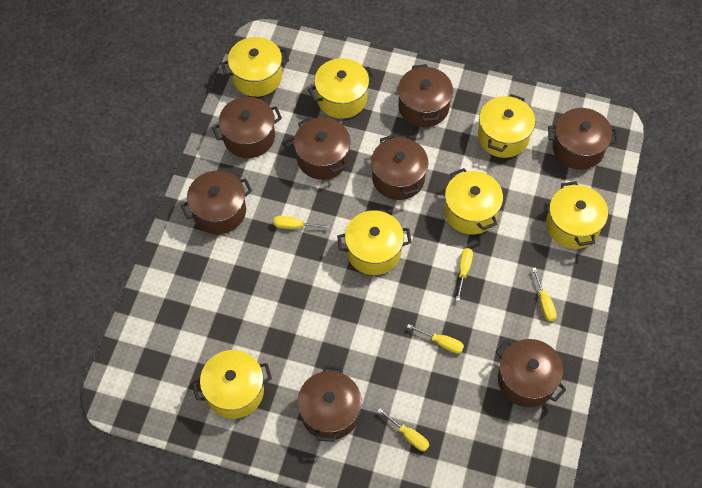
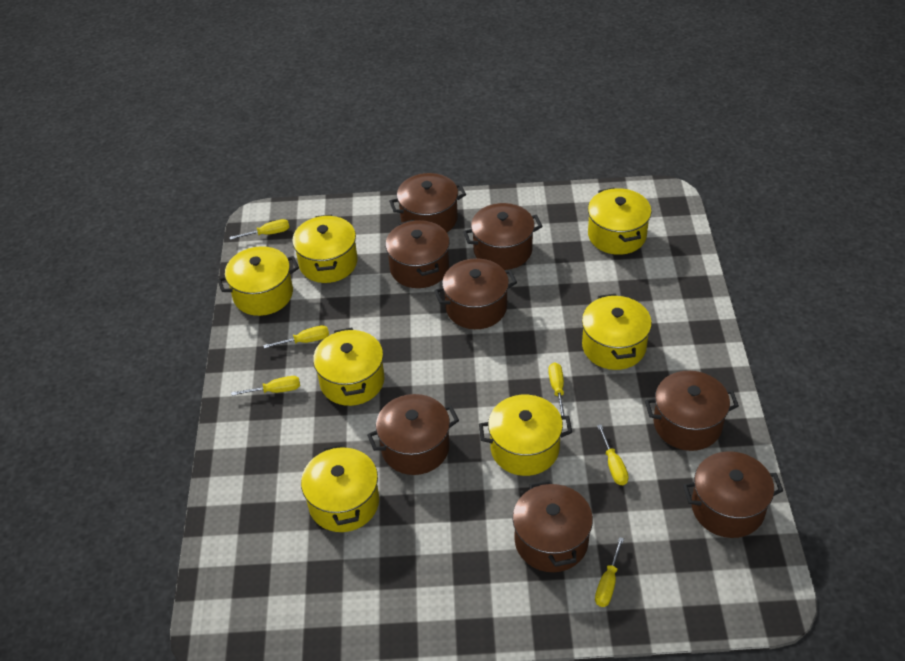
yellow screwdriver: 5 -> 6

